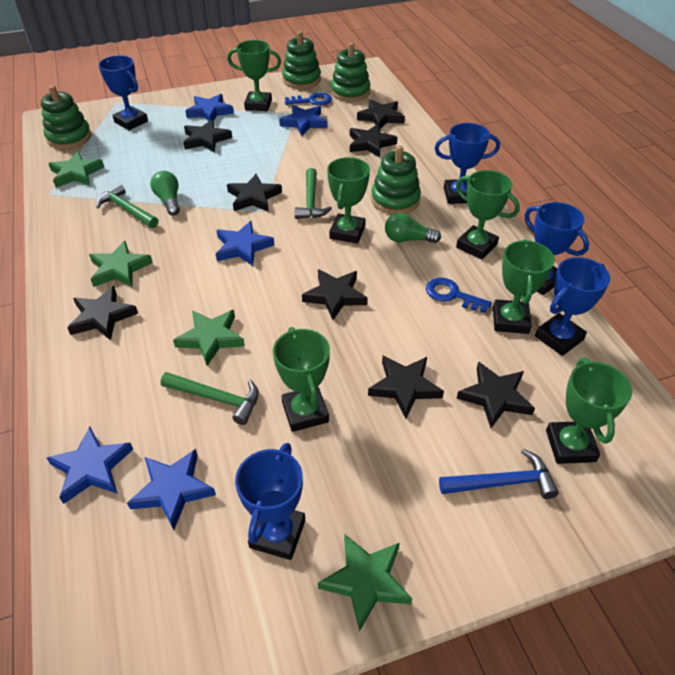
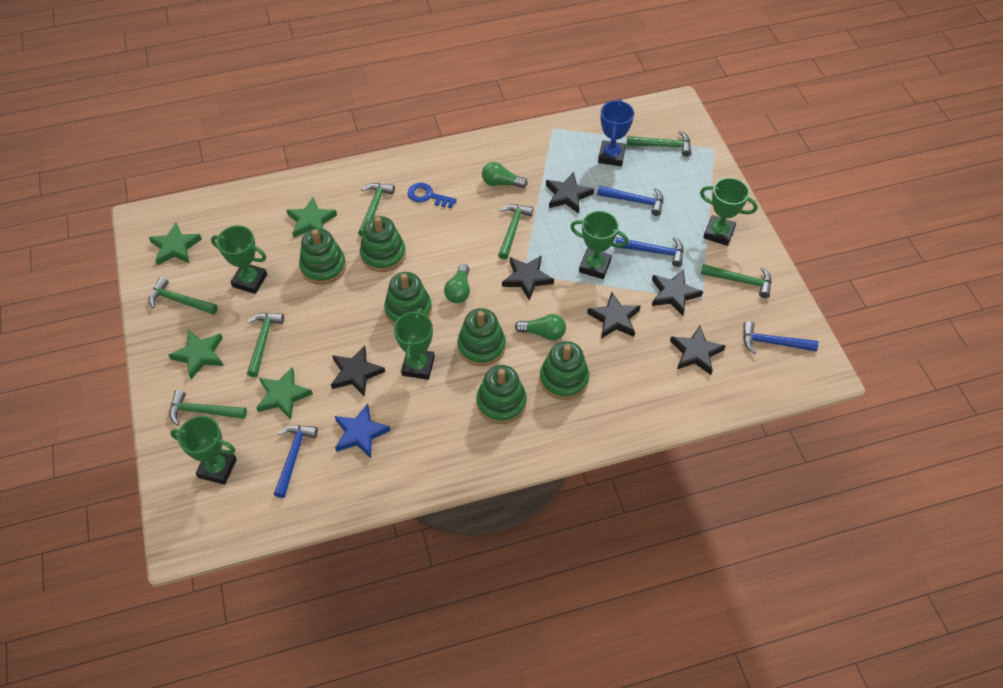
black star: 8 -> 6
blue hammer: 1 -> 4
blue key: 2 -> 1
blue star: 5 -> 1
blue trophy: 5 -> 1
green hammer: 3 -> 7
green light bulb: 2 -> 3
green stacking toy: 4 -> 6
green trophy: 6 -> 5

